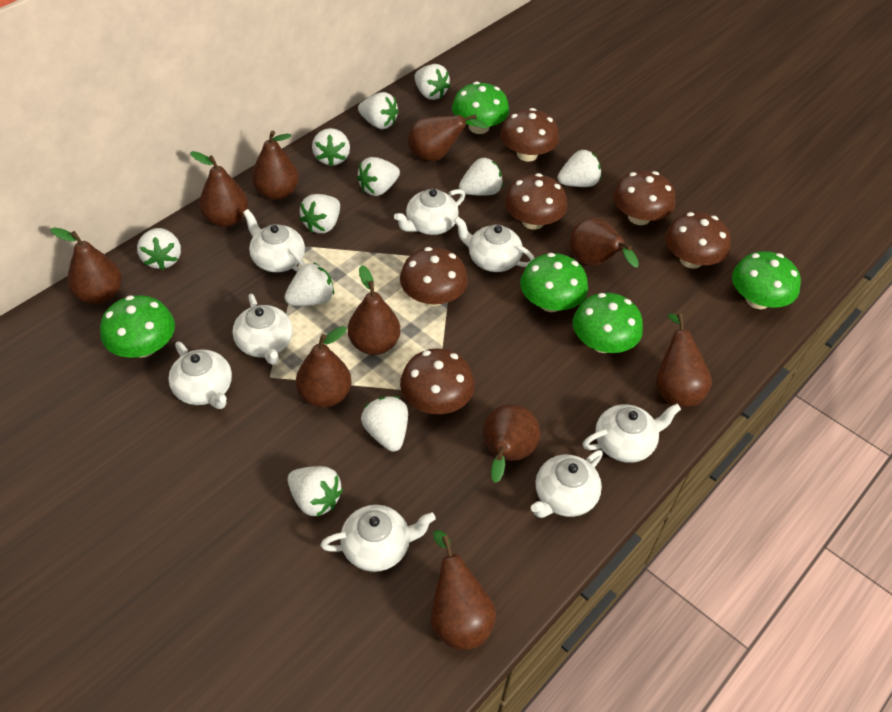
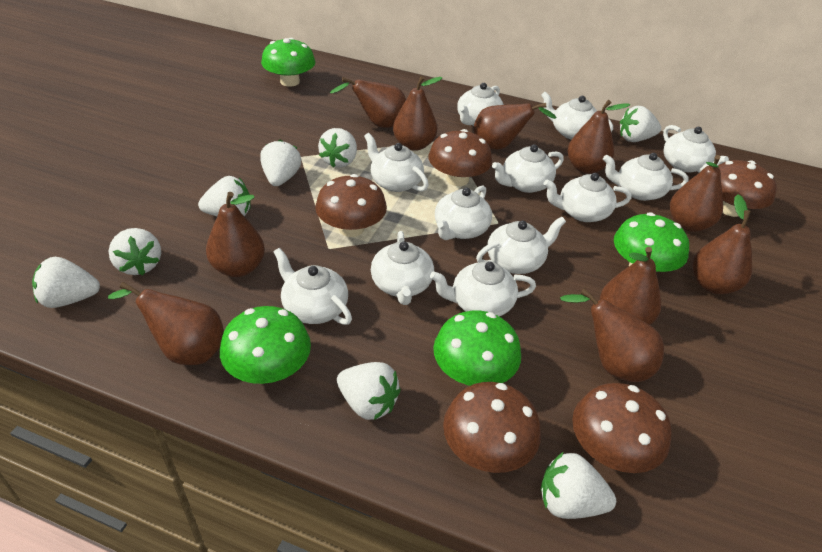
brown mushroom: 6 -> 5
green mushroom: 5 -> 4
white strawberry: 11 -> 8
white teapot: 8 -> 12

